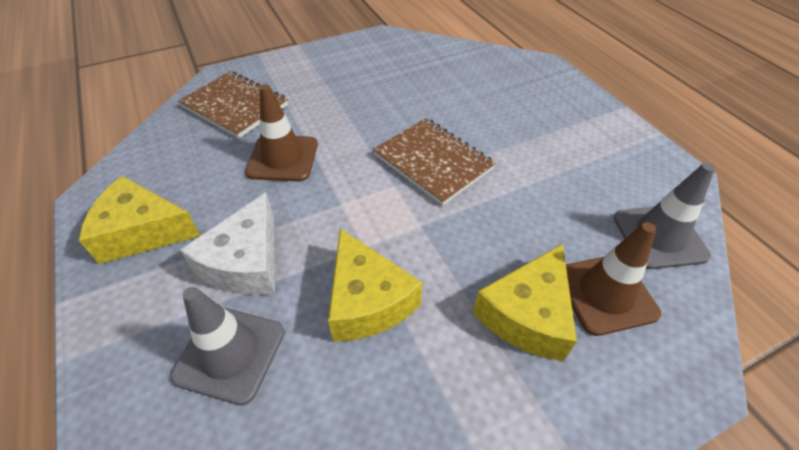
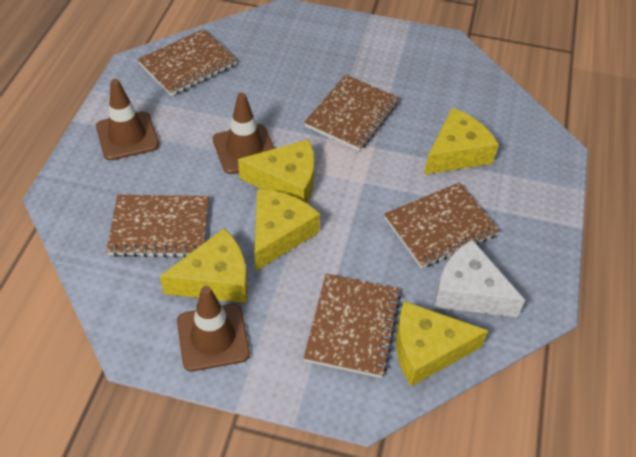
brown notebook: 2 -> 5
brown traffic cone: 2 -> 3
grey traffic cone: 2 -> 0
yellow cheese: 3 -> 5

